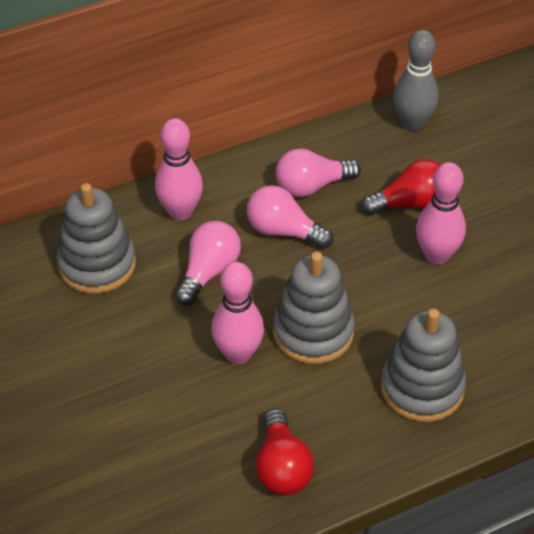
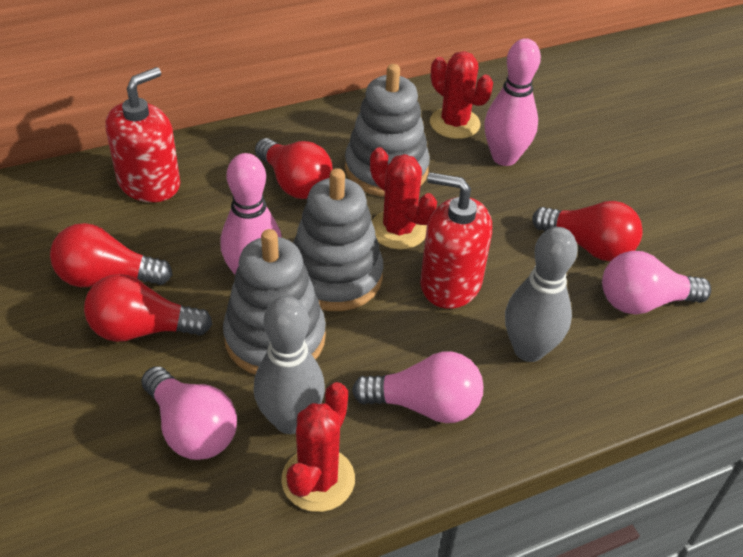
grey bowling pin: 1 -> 2
pink bowling pin: 3 -> 2
red cactus: 0 -> 3
red light bulb: 2 -> 4
red soap dispenser: 0 -> 2

